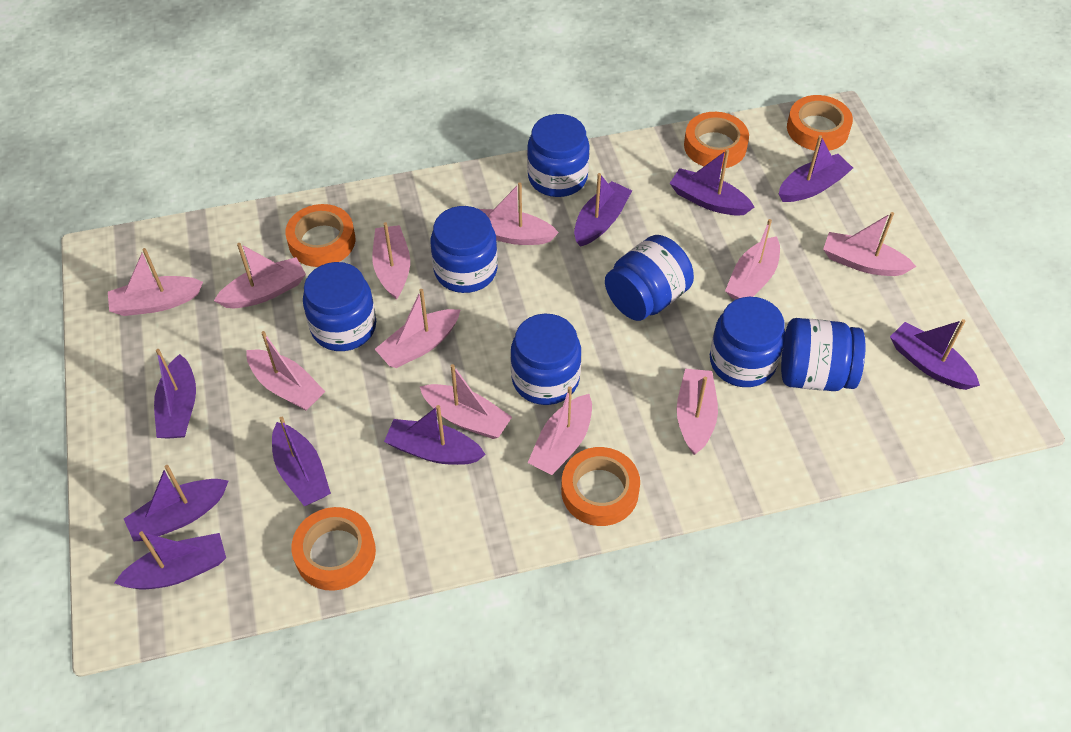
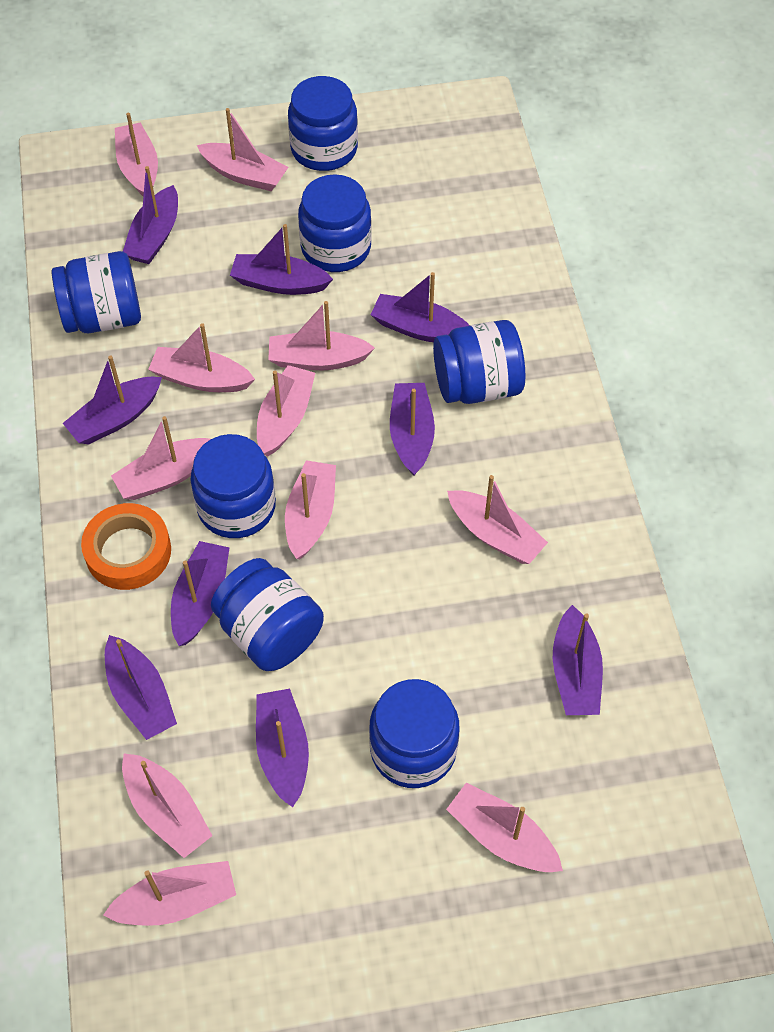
orange tape: 5 -> 1

